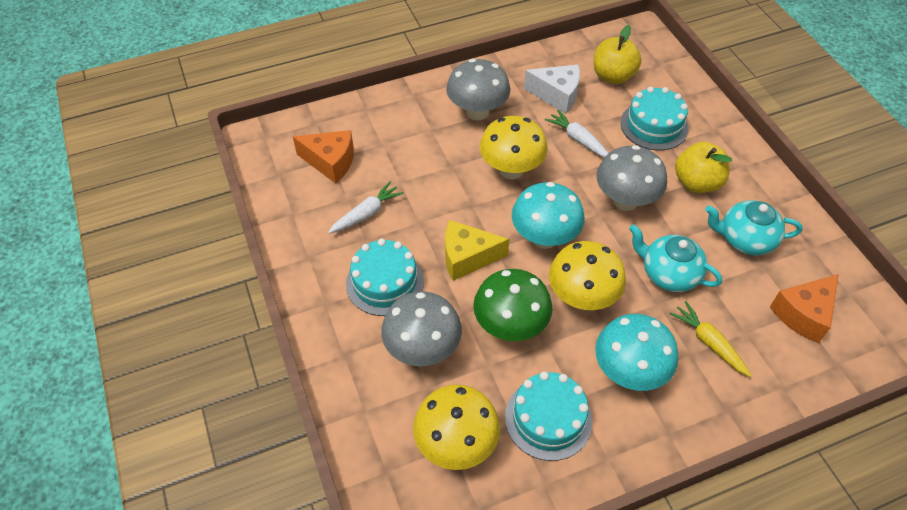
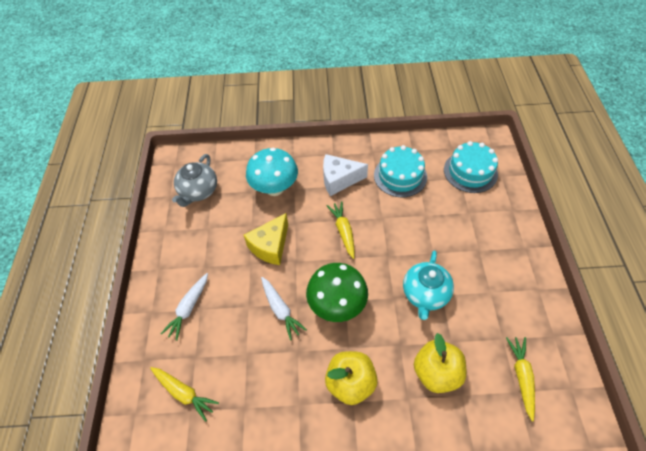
grey mushroom: 3 -> 0
grey teapot: 0 -> 1
orange cheese: 2 -> 0
turquoise cake: 3 -> 2
turquoise mushroom: 2 -> 1
turquoise teapot: 2 -> 1
yellow carrot: 1 -> 3
yellow mushroom: 3 -> 0

